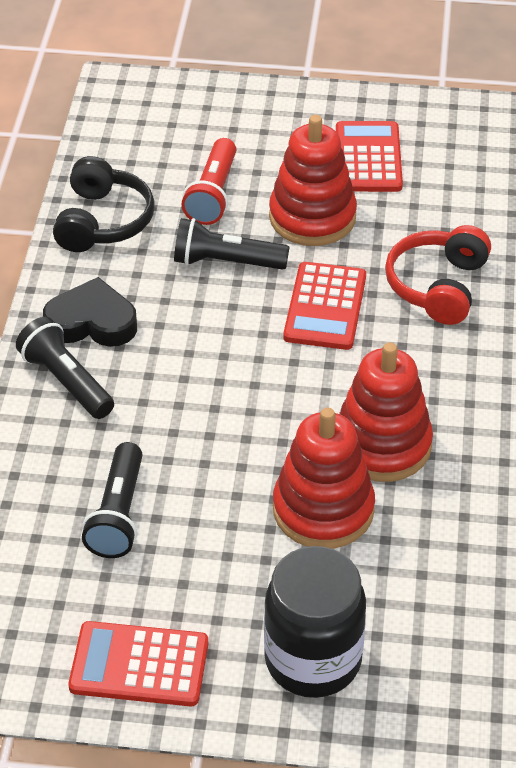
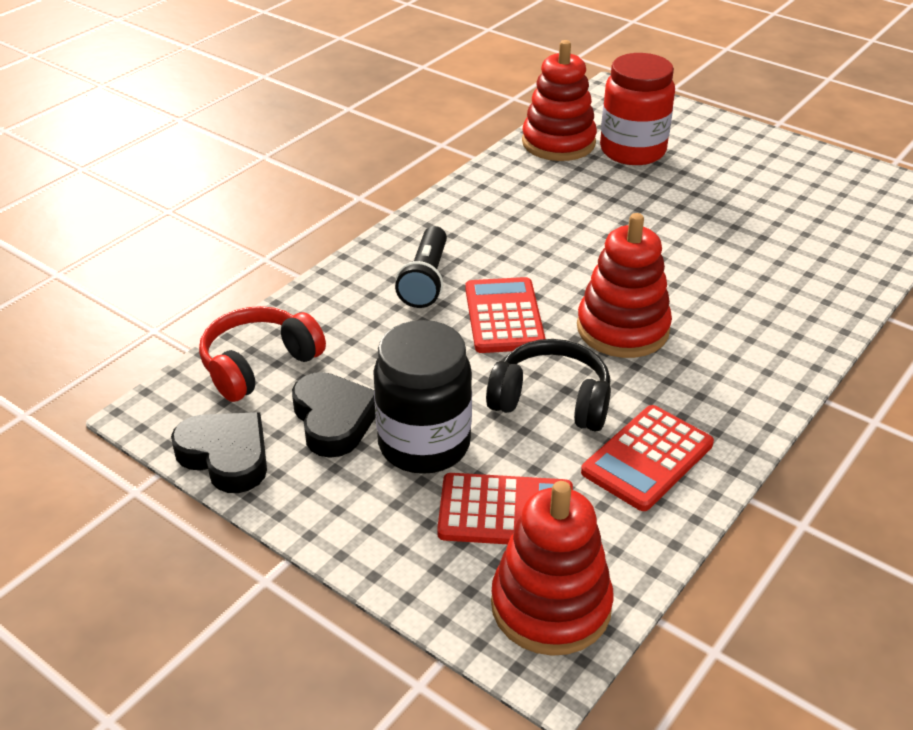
black flashlight: 3 -> 1
black heart: 1 -> 2
red flashlight: 1 -> 0
red jar: 0 -> 1

